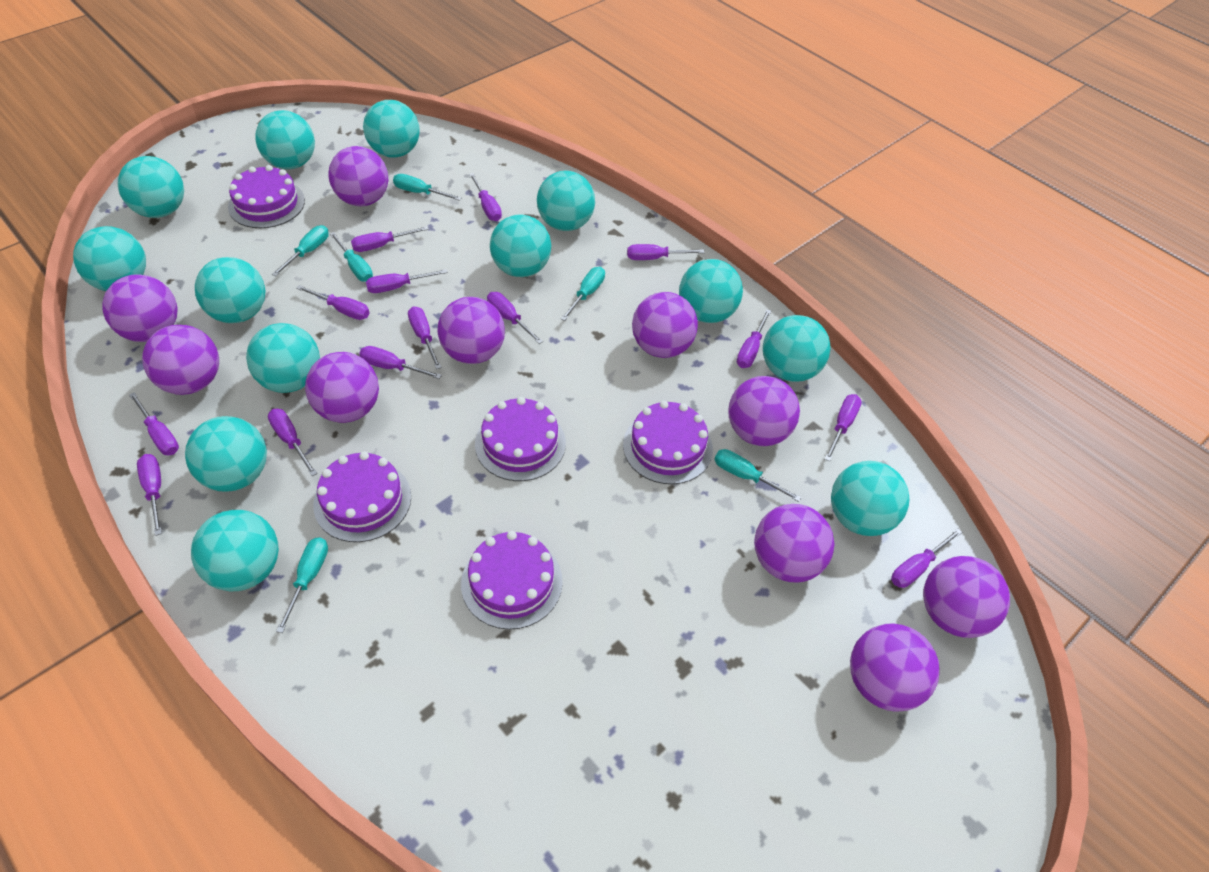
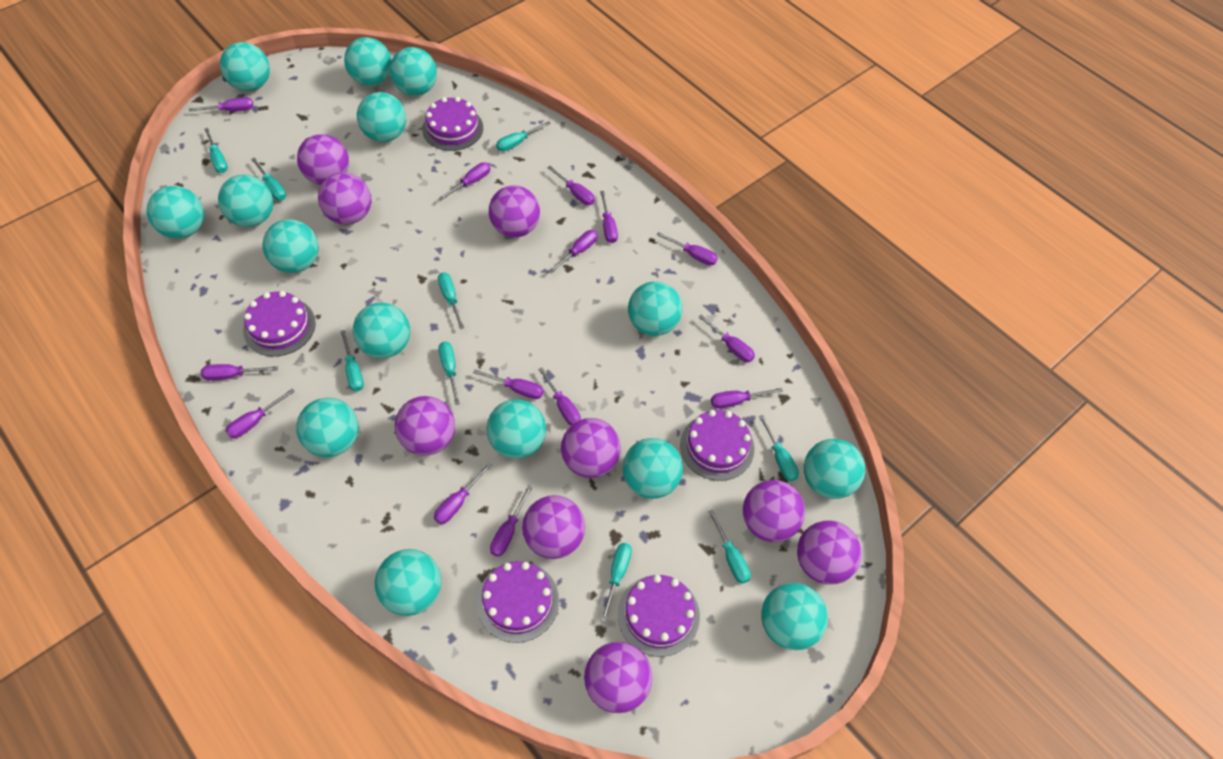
purple ball: 10 -> 9
turquoise ball: 13 -> 15
turquoise screwdriver: 6 -> 9

